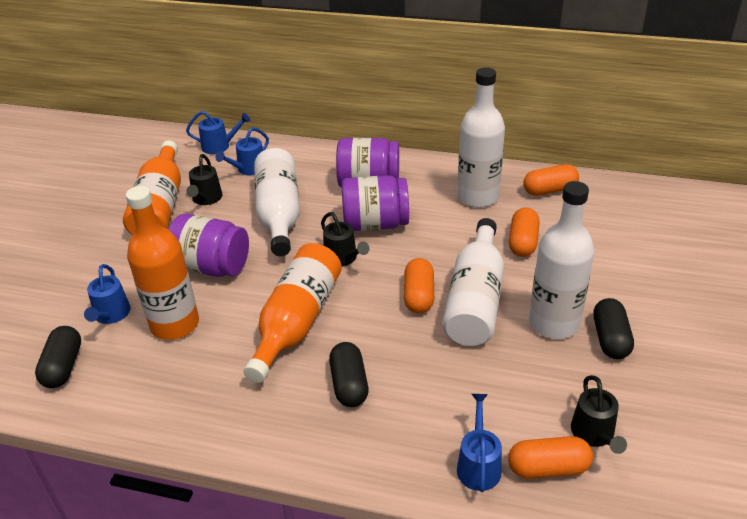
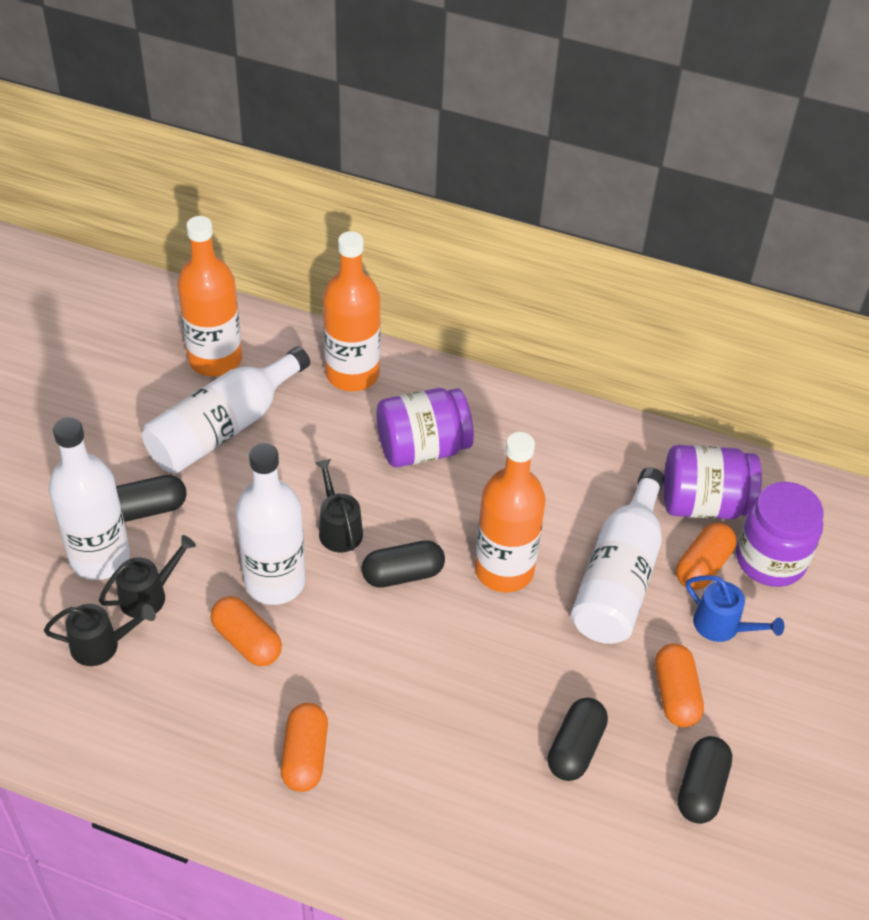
black capsule: 3 -> 4
blue watering can: 4 -> 1

